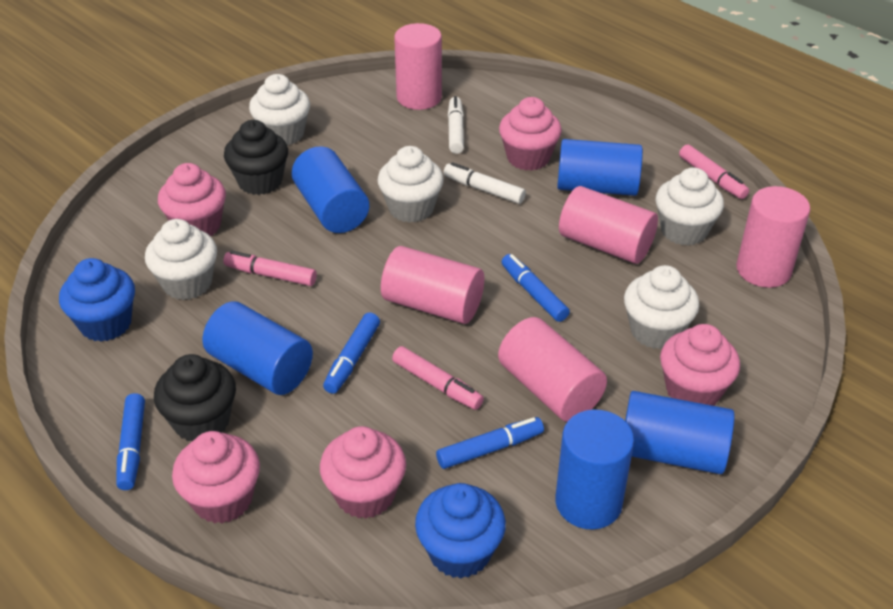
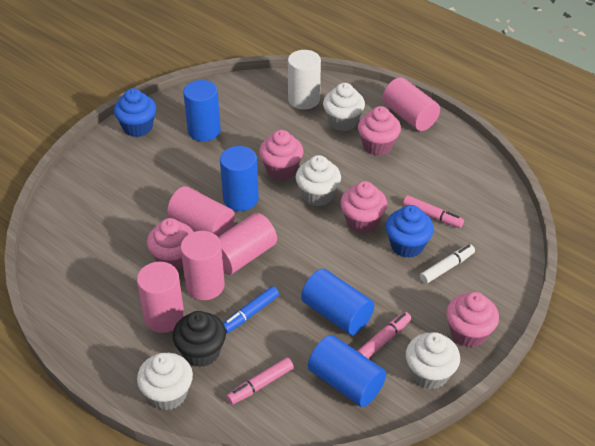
black cupcake: 2 -> 1
blue cylinder: 5 -> 4
blue marker: 4 -> 1
white cupcake: 5 -> 4
white cylinder: 0 -> 1
white marker: 2 -> 1

